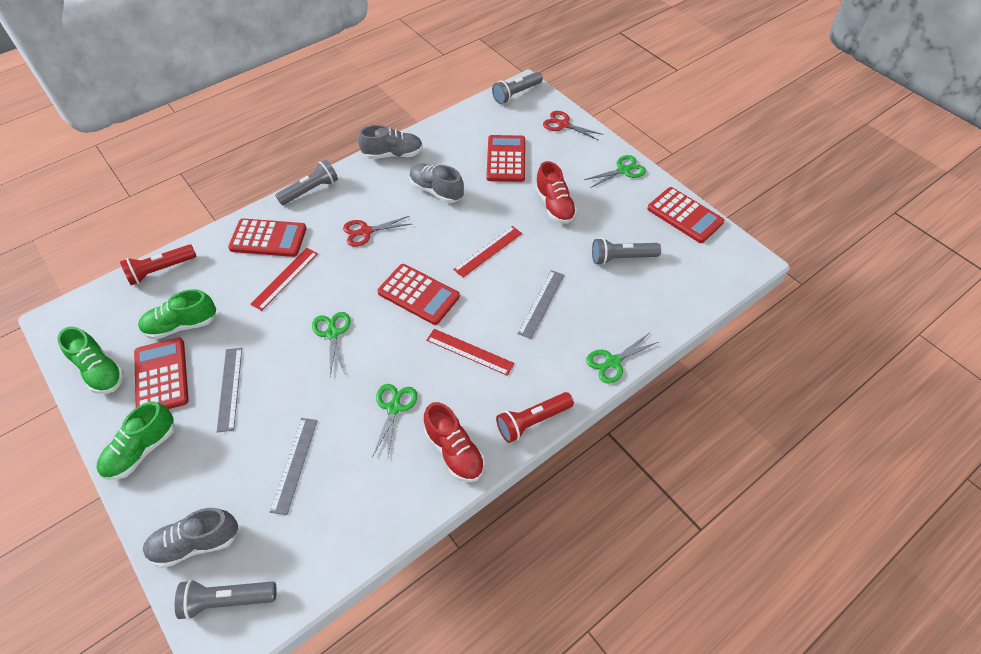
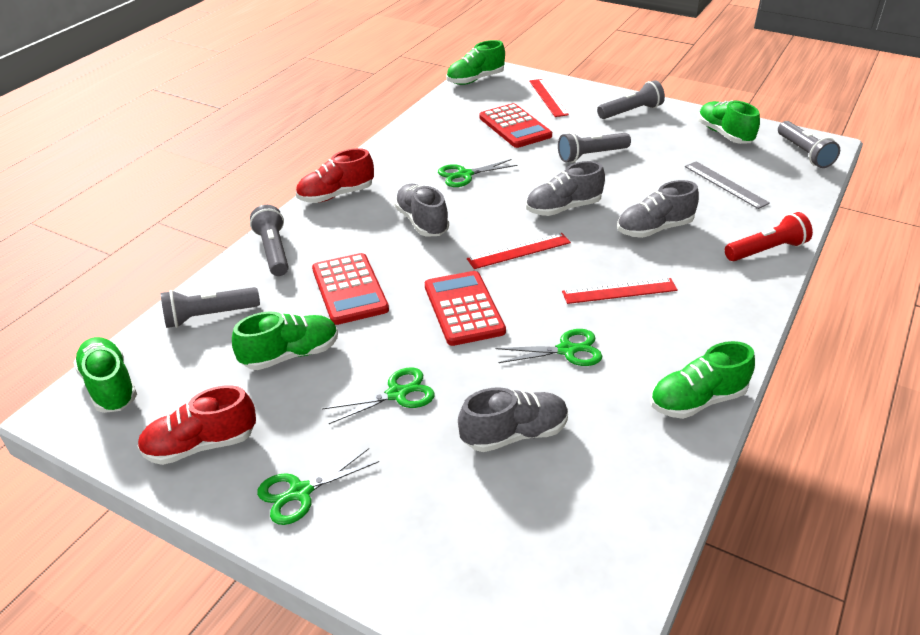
green shoe: 3 -> 5
grey flashlight: 4 -> 5
grey ruler: 3 -> 1
grey shoe: 3 -> 4
red calculator: 5 -> 3
red flashlight: 2 -> 1
red scissors: 2 -> 0

